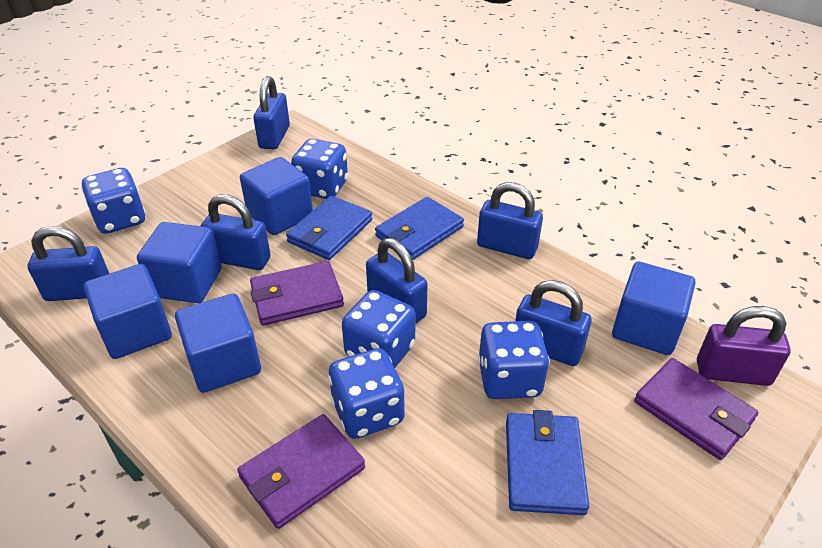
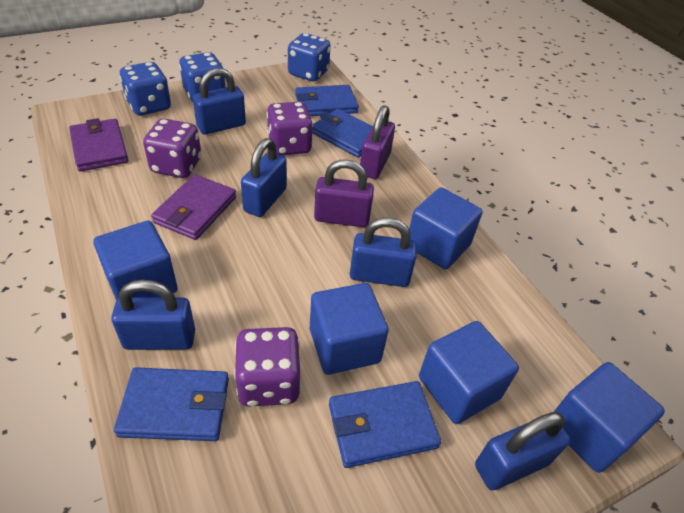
blue dice: 5 -> 3
blue padlock: 6 -> 5
blue wallet: 3 -> 4
purple dice: 0 -> 3
purple padlock: 1 -> 2
purple wallet: 3 -> 2

